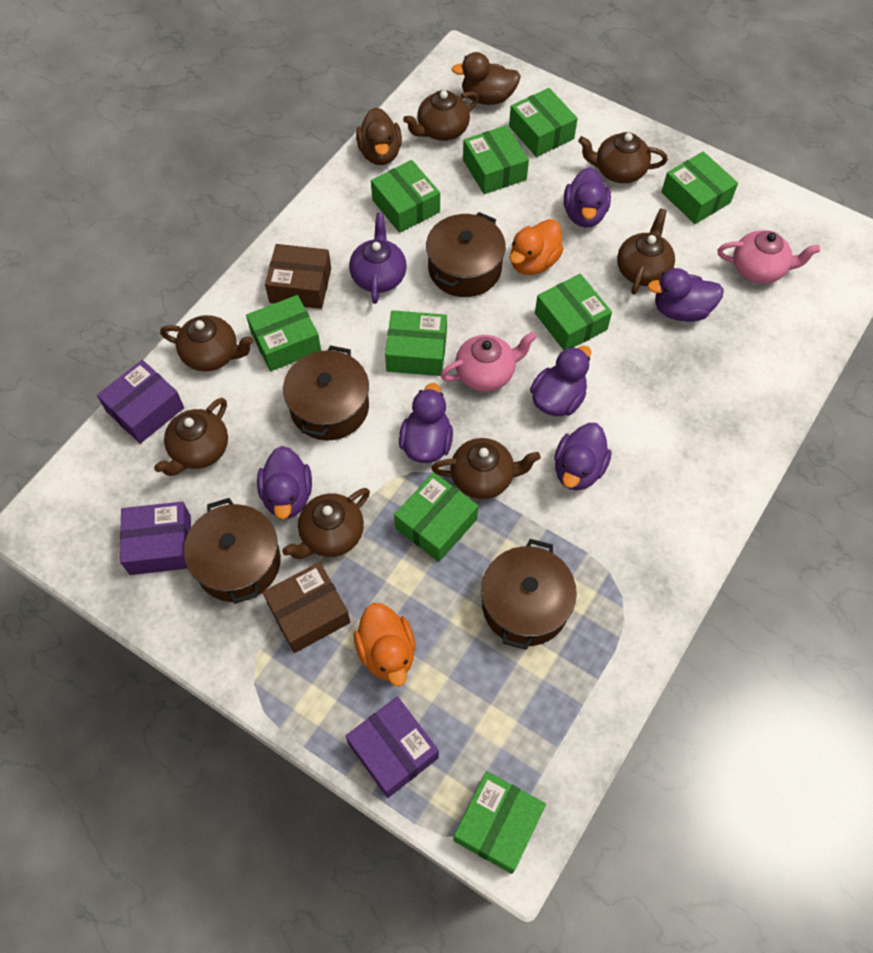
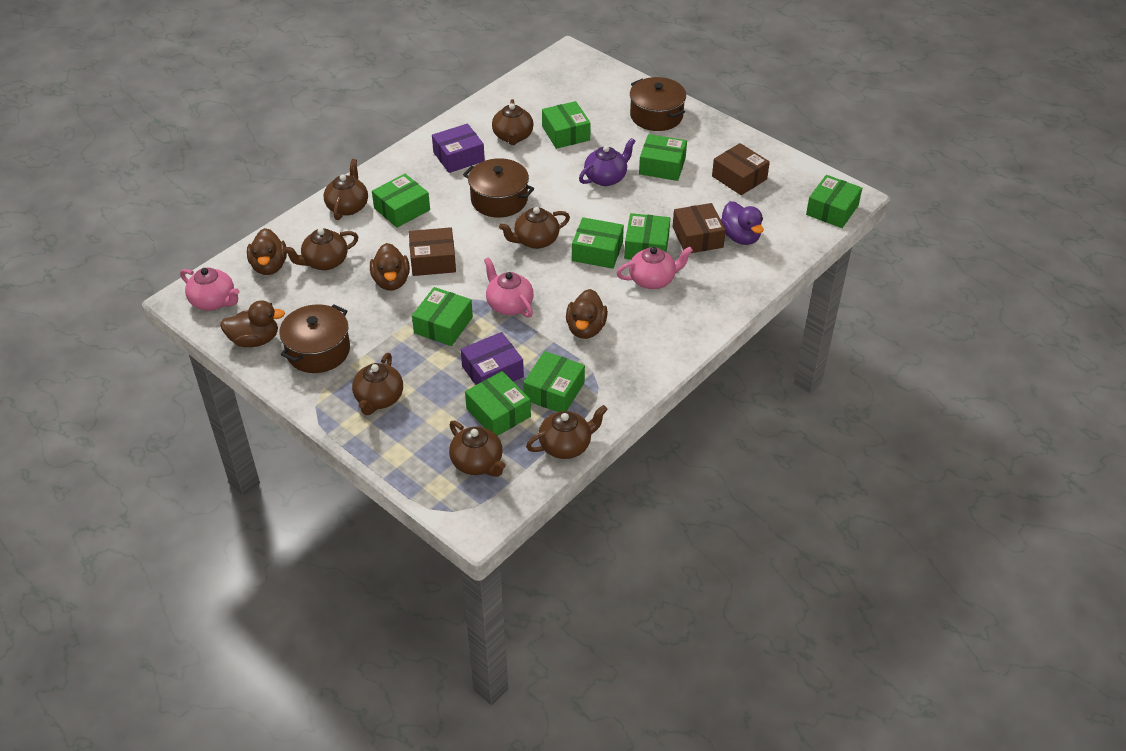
brown box: 2 -> 3
brown duck: 2 -> 4
brown pot: 4 -> 3
orange duck: 2 -> 0
pink teapot: 2 -> 3
purple box: 3 -> 2
purple duck: 6 -> 1

